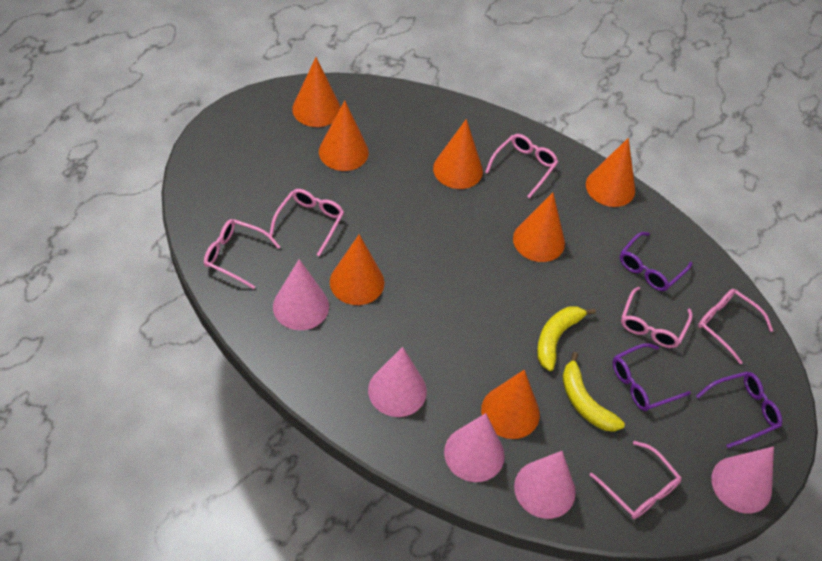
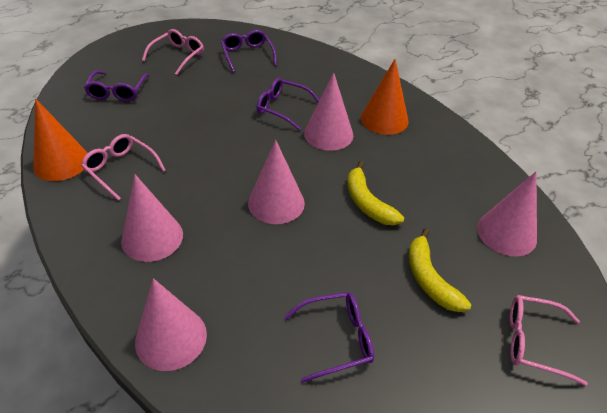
orange cone: 7 -> 2
pink glasses: 6 -> 3
purple glasses: 3 -> 4

